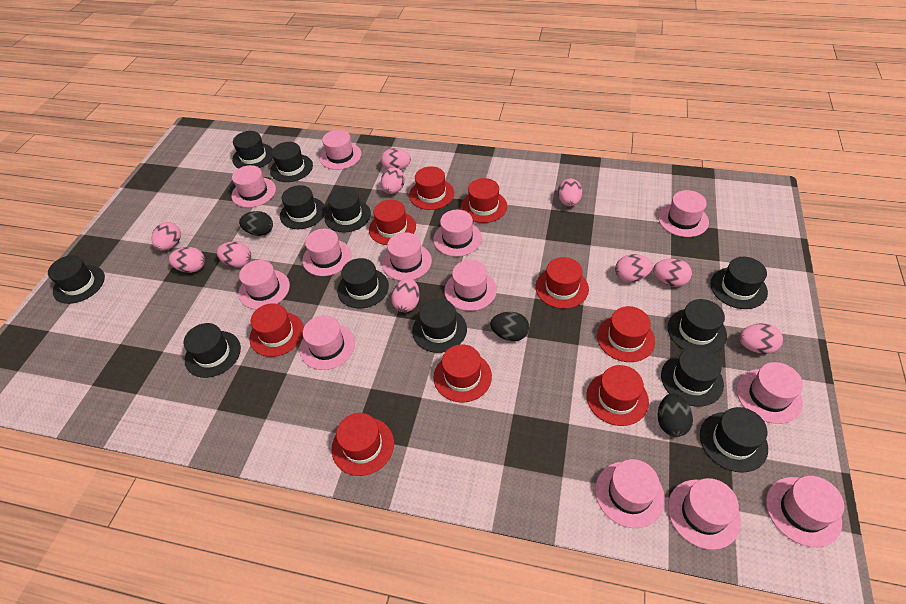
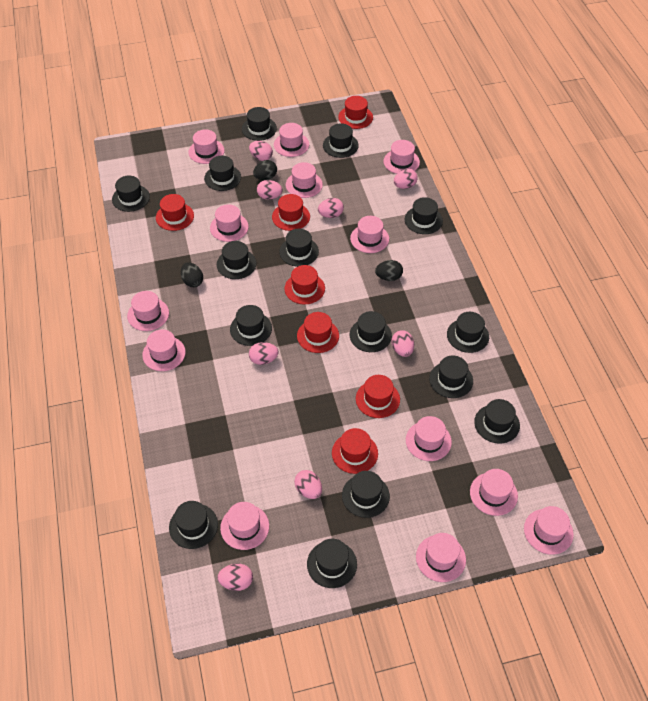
black hat: 12 -> 15
pink egg: 10 -> 8
red hat: 9 -> 7

